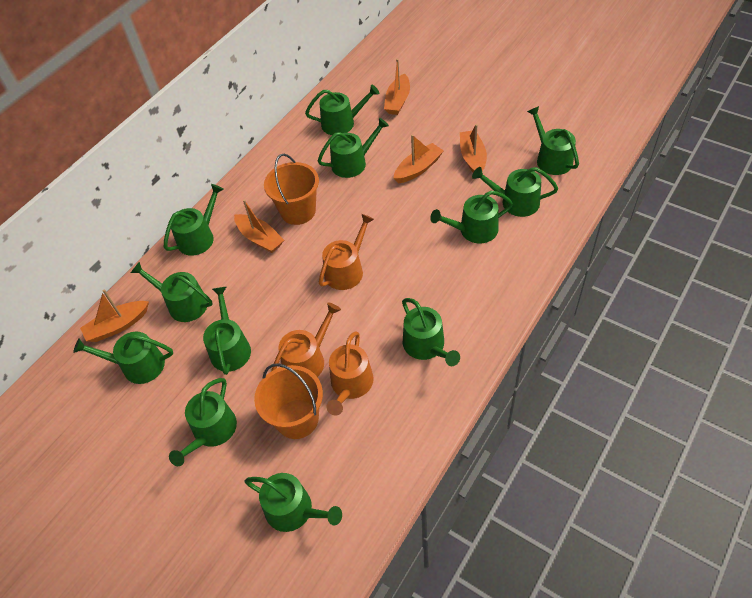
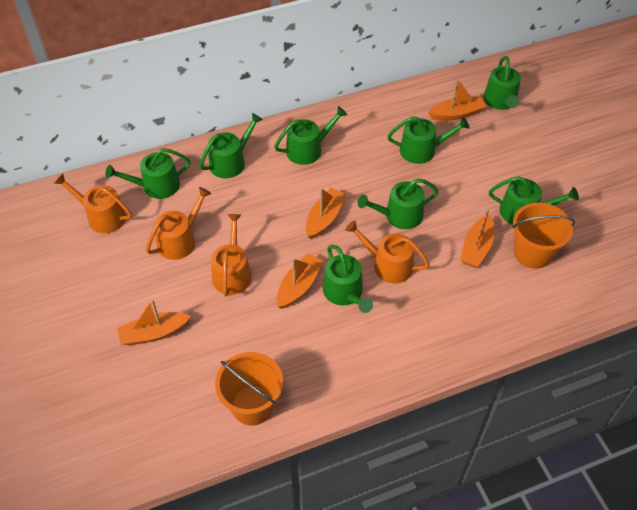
green watering can: 12 -> 8
orange watering can: 3 -> 4

